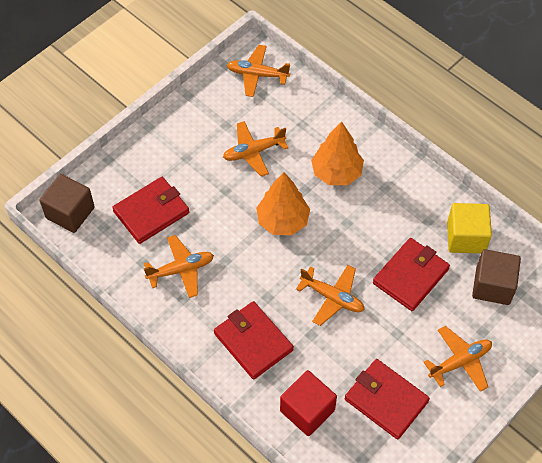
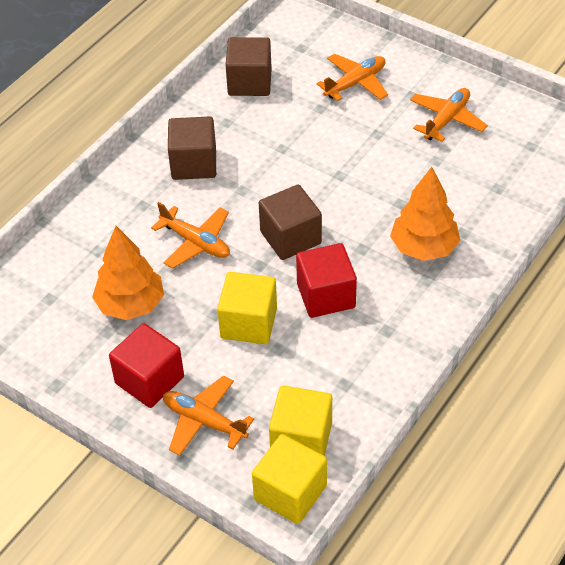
brown cube: 2 -> 3
orange plane: 5 -> 4
red cube: 1 -> 2
red wallet: 4 -> 0
yellow cube: 1 -> 3

